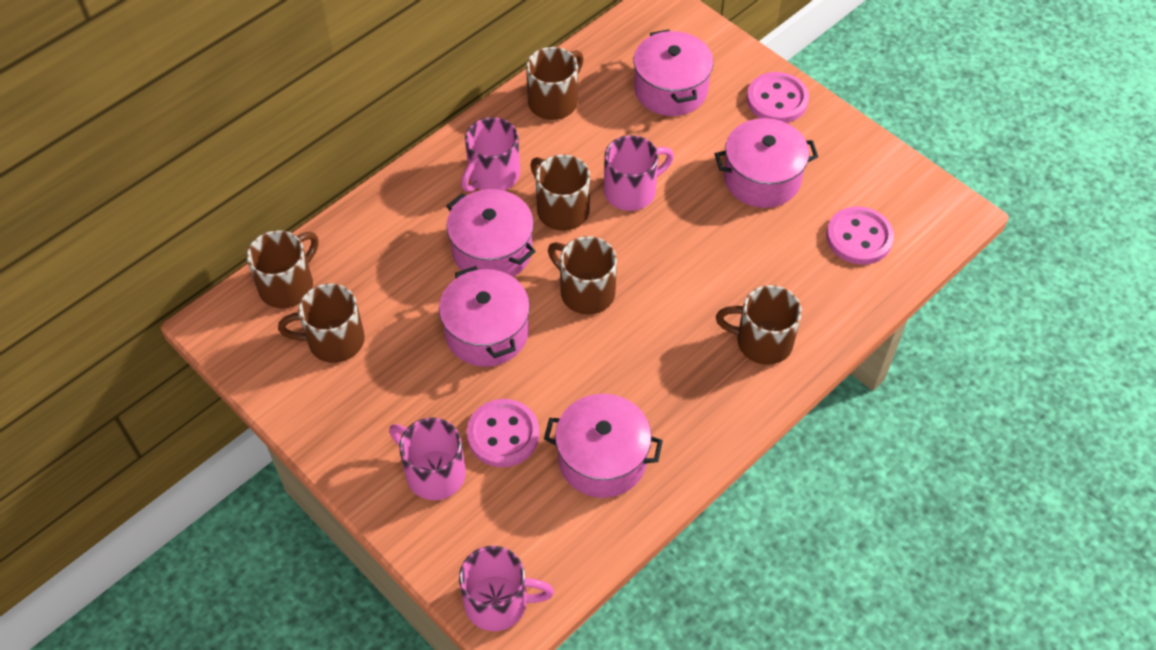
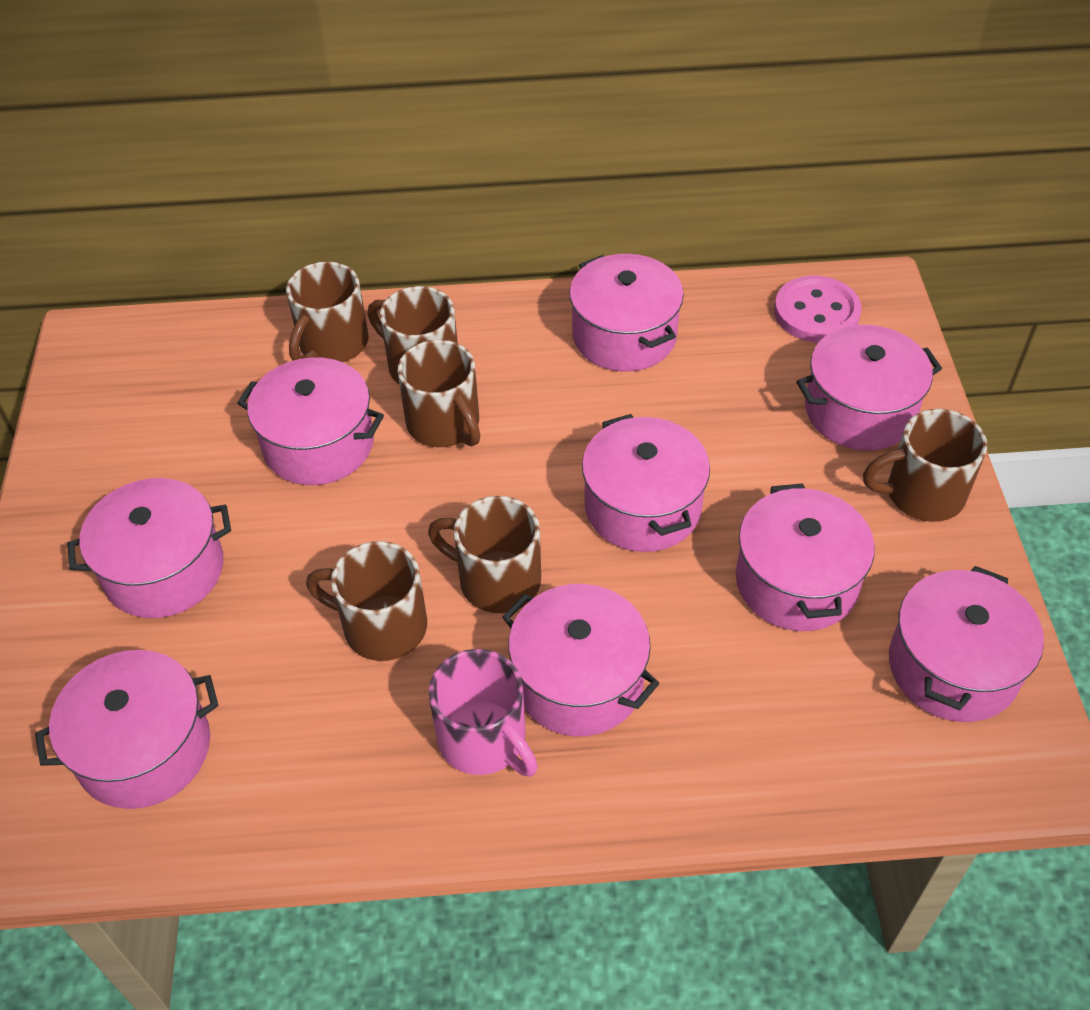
pink button: 3 -> 1
pink mug: 4 -> 1
pink pot: 5 -> 9

